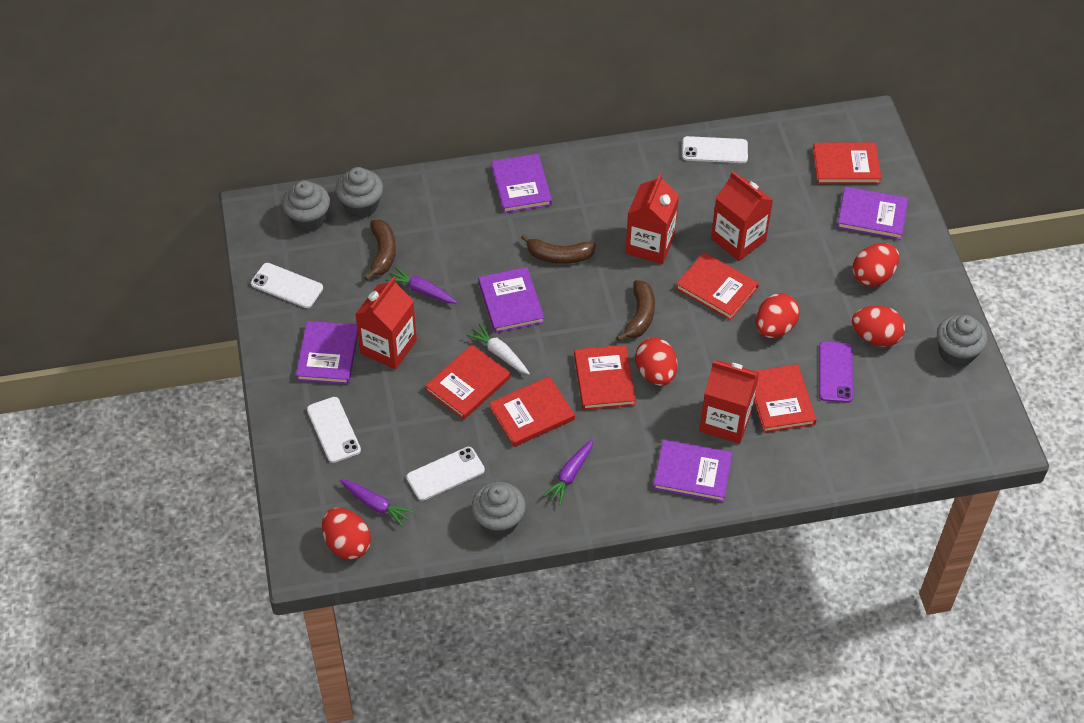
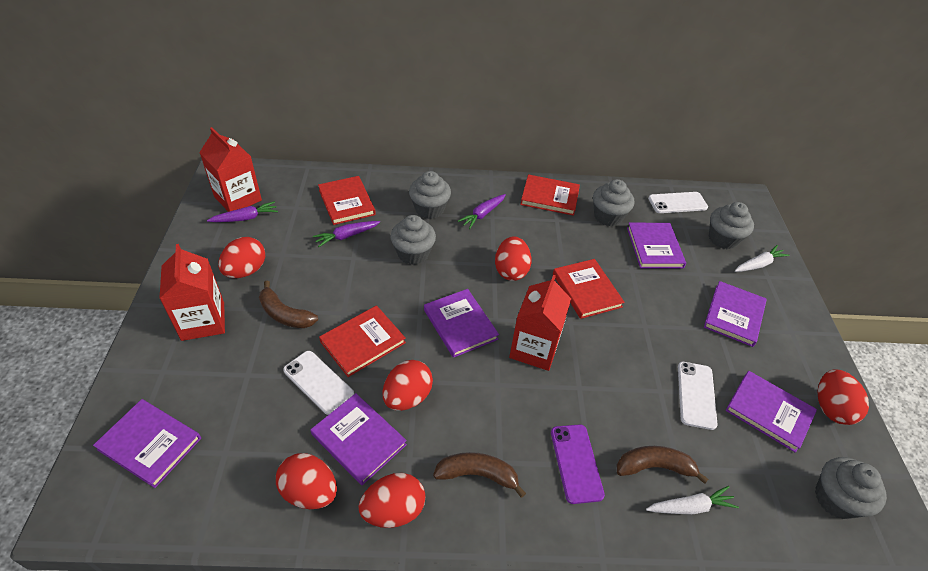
grey cupcake: 4 -> 5
purple book: 5 -> 6
red book: 6 -> 4
red carton: 4 -> 3
red egg: 5 -> 6
white carrot: 1 -> 2
white phone: 4 -> 3

